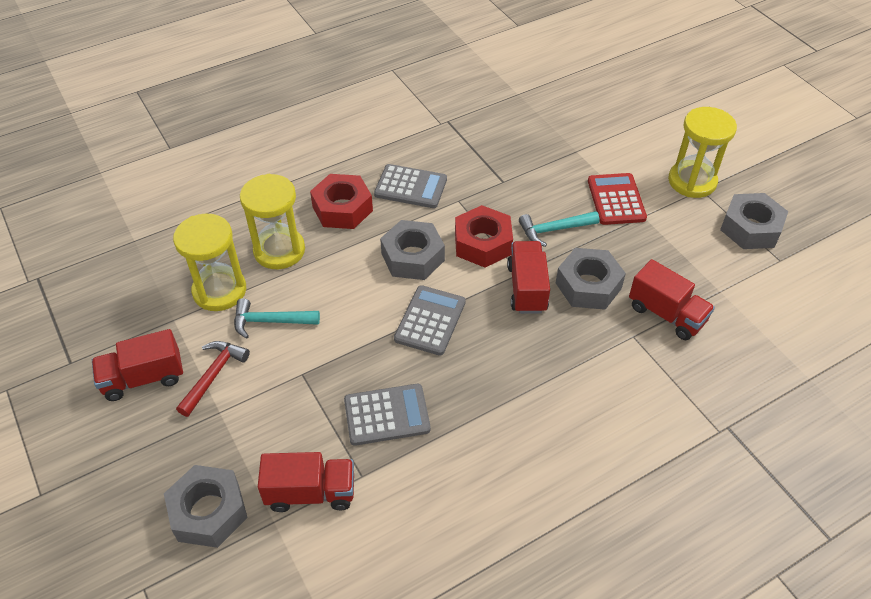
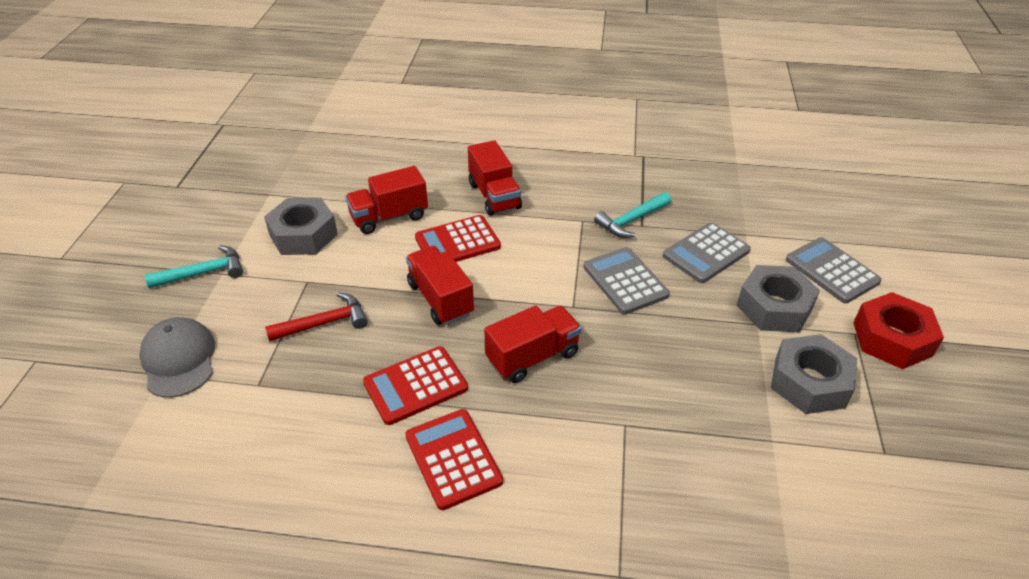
grey cap: 0 -> 1
grey nut: 4 -> 3
red calculator: 1 -> 3
red nut: 2 -> 1
yellow hourglass: 3 -> 0

